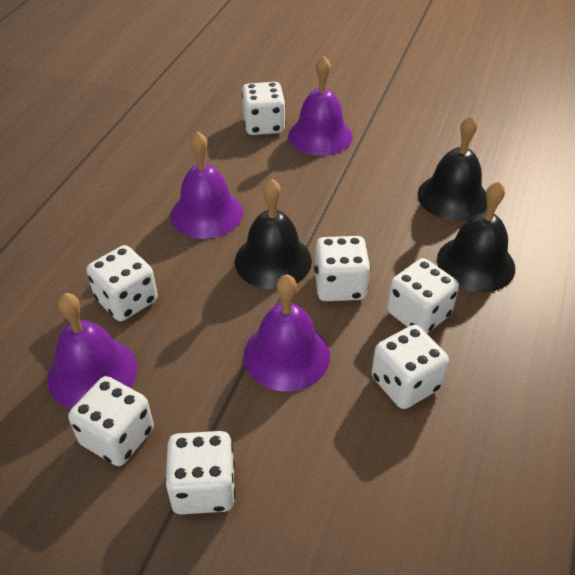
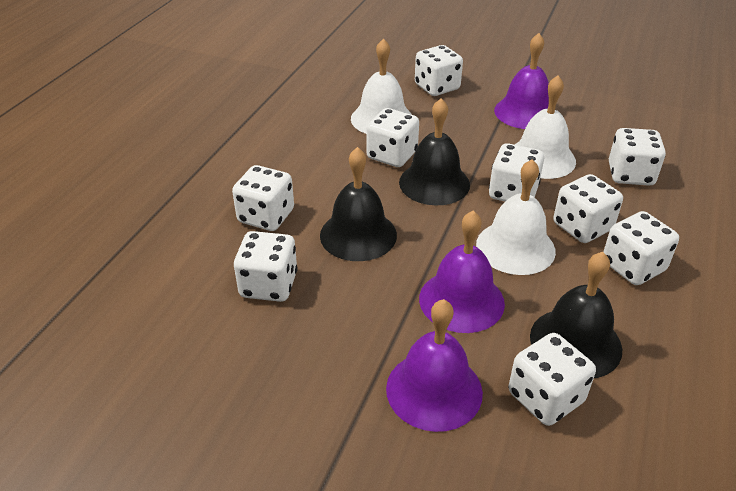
purple bell: 4 -> 3
white bell: 0 -> 3
white dice: 7 -> 9

